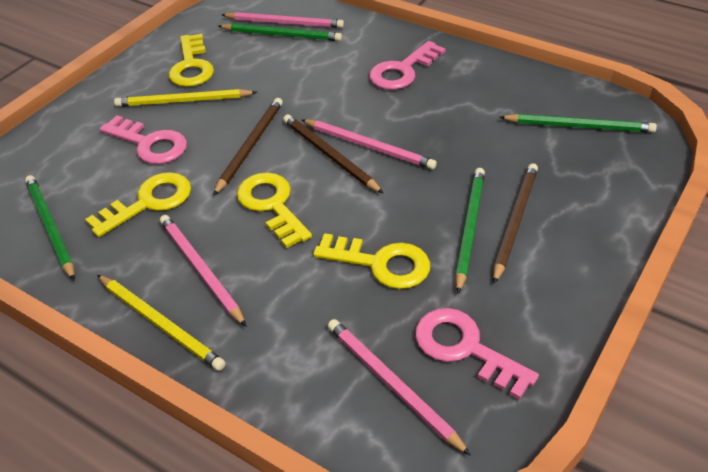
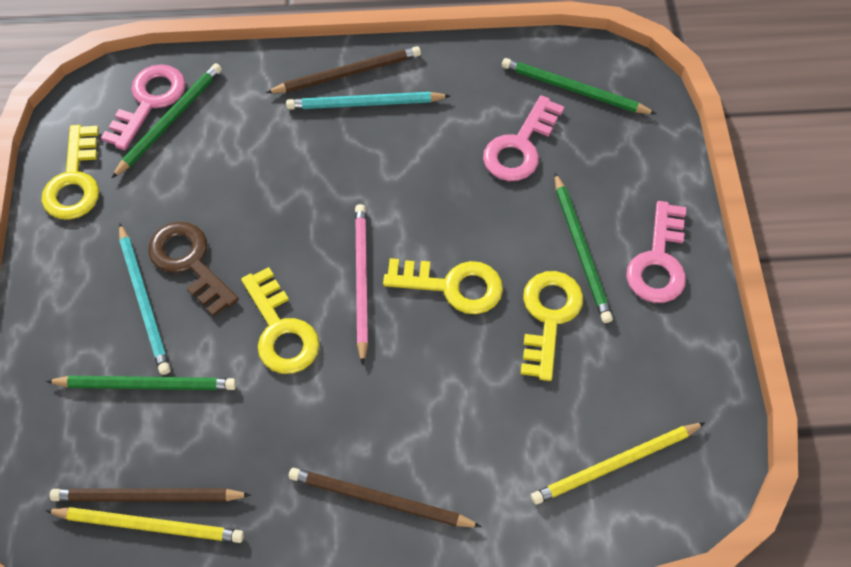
brown key: 0 -> 1
pink pencil: 4 -> 1
turquoise pencil: 0 -> 2

